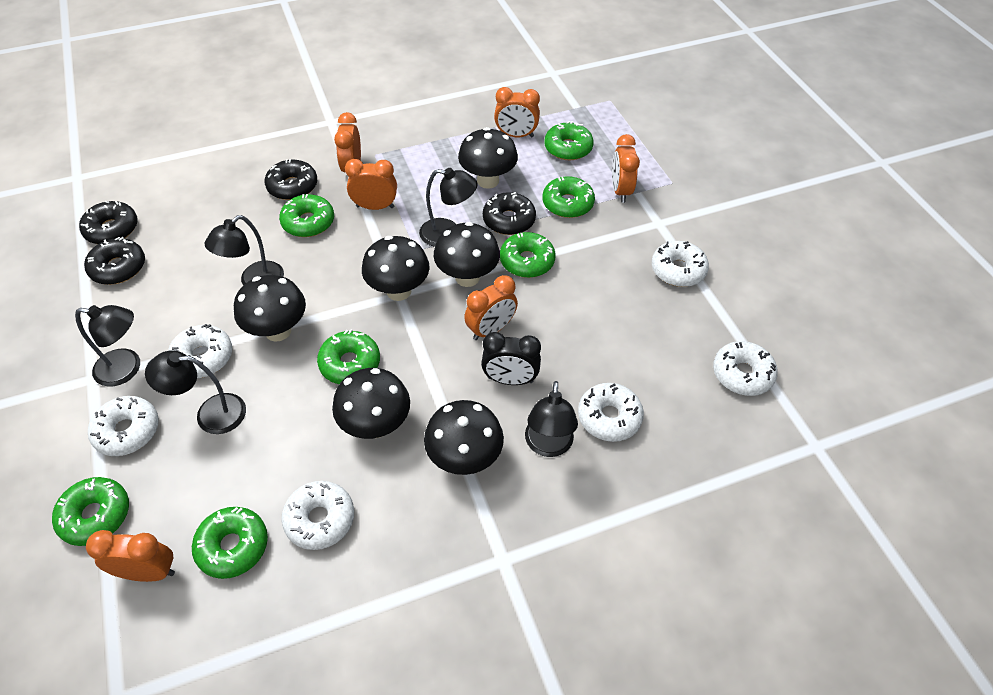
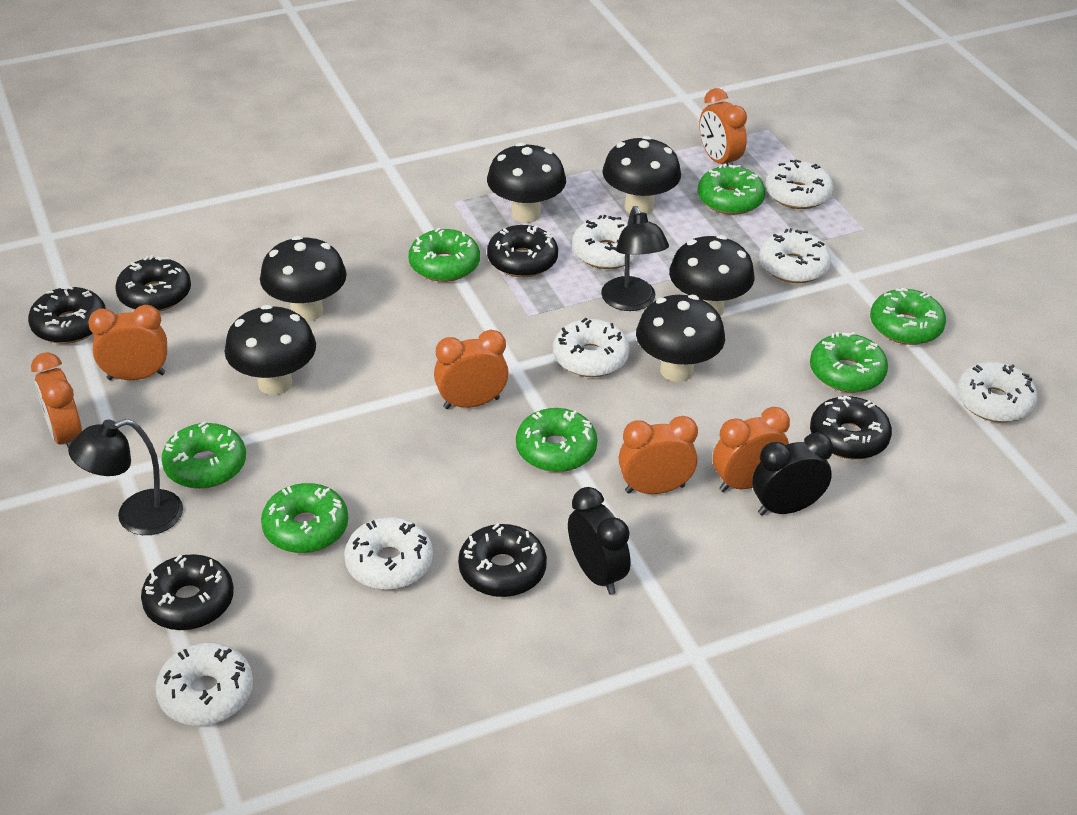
black clock: 1 -> 2
black donut: 4 -> 6
black lamp: 5 -> 2
white donut: 6 -> 7

